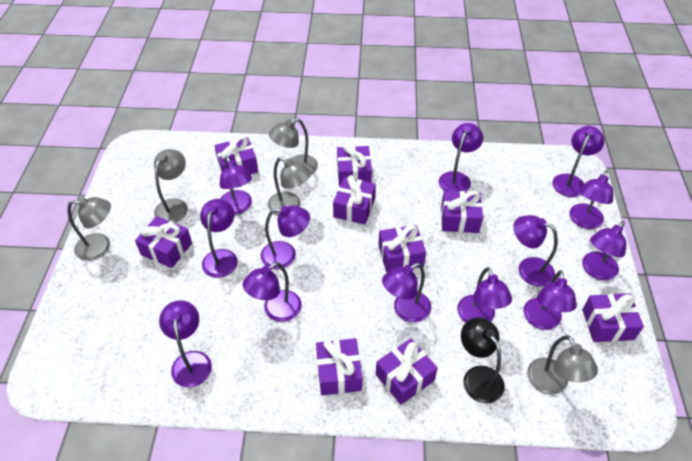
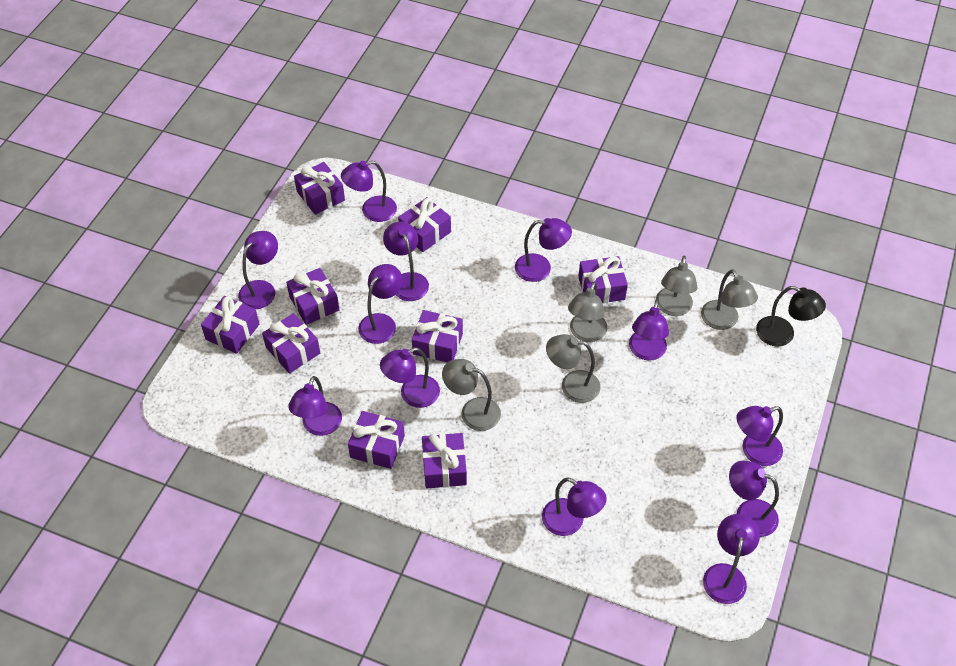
purple lamp: 13 -> 12

